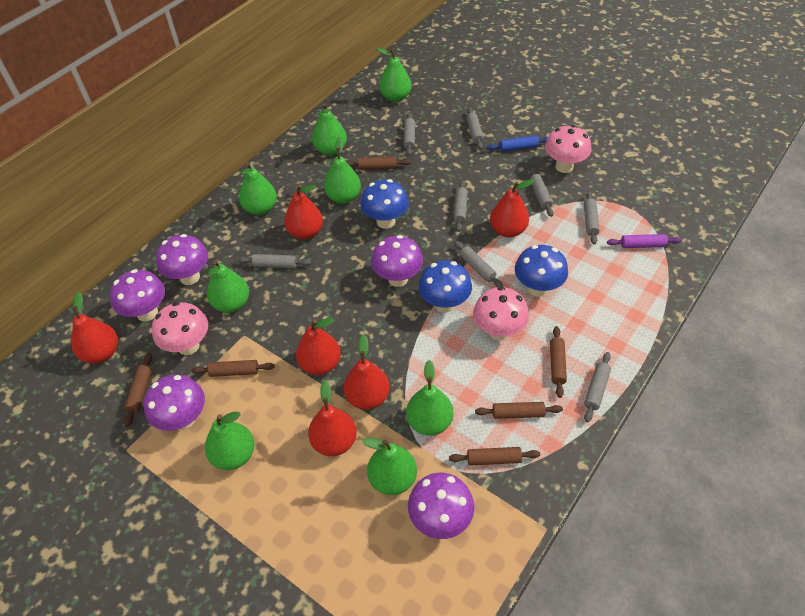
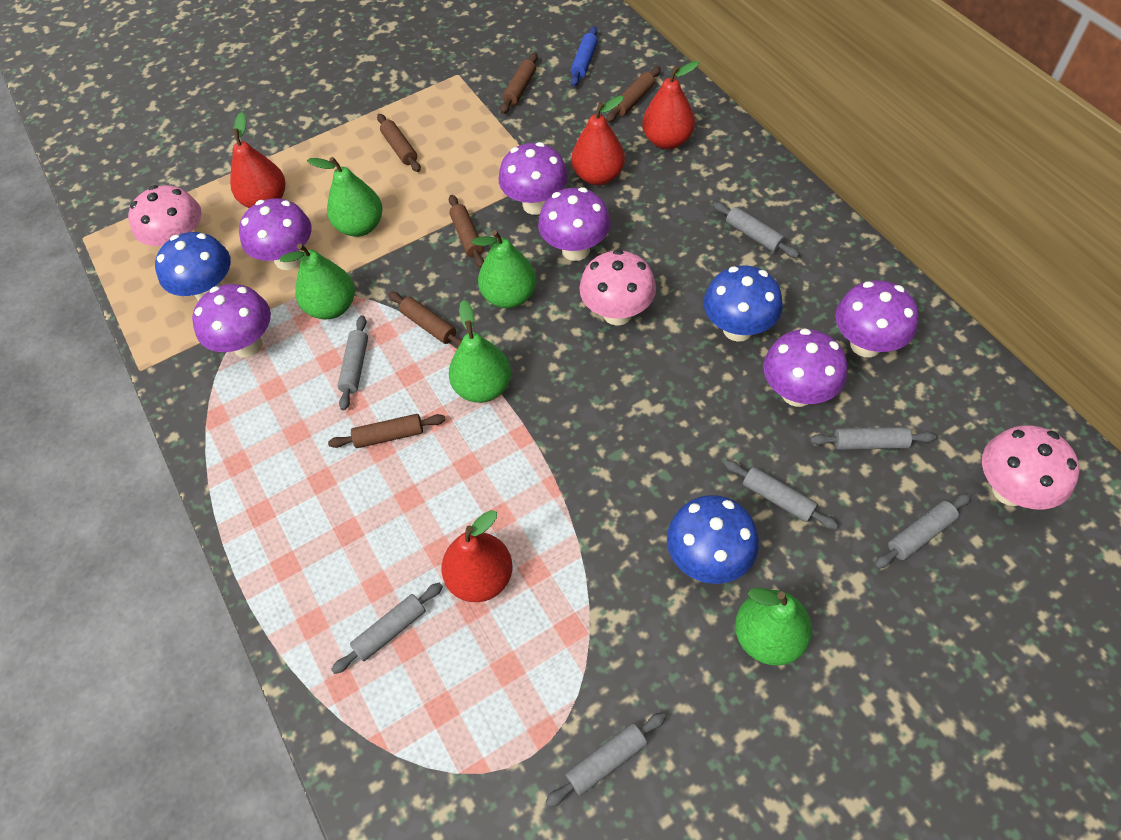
green pear: 8 -> 5
grey rolling pin: 8 -> 7
purple mushroom: 5 -> 6
purple rolling pin: 1 -> 0
red pear: 6 -> 4

